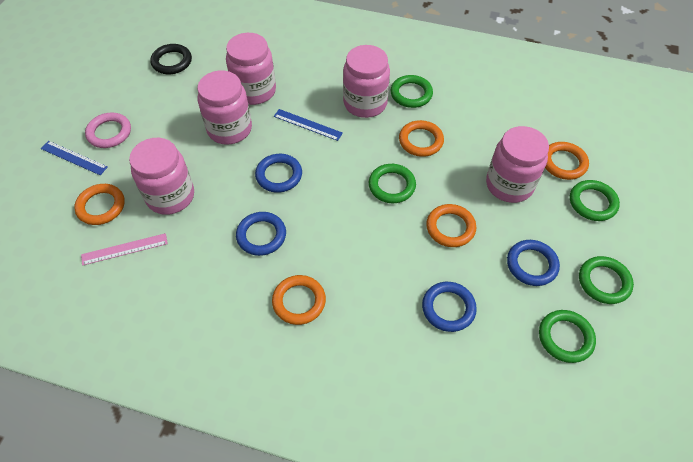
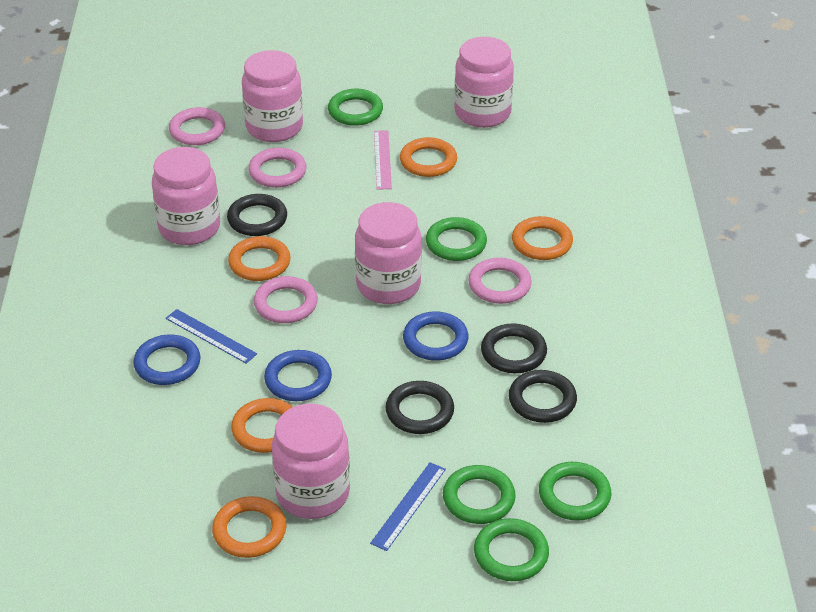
black ring: 1 -> 4
blue ring: 4 -> 3
pink ring: 1 -> 4

